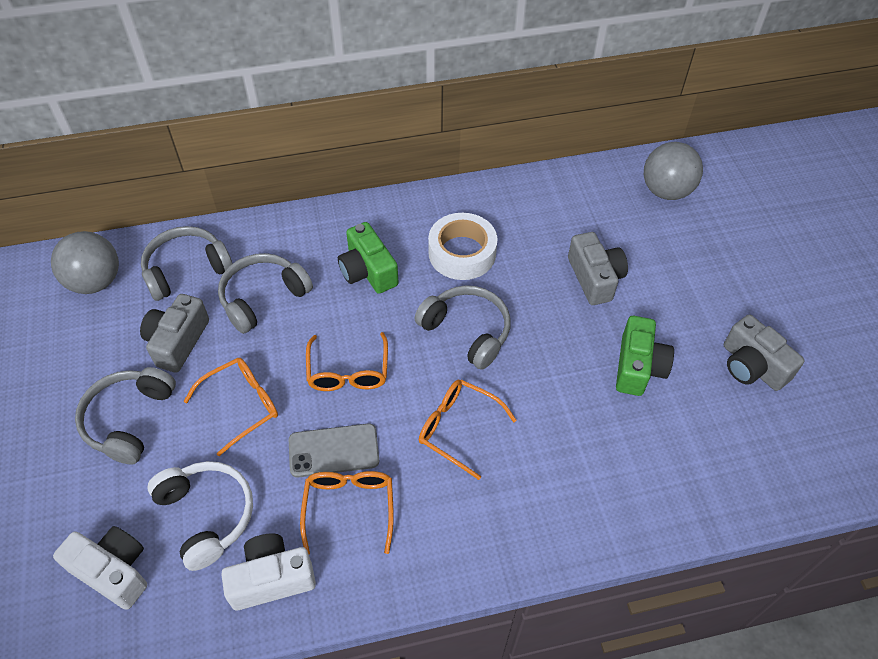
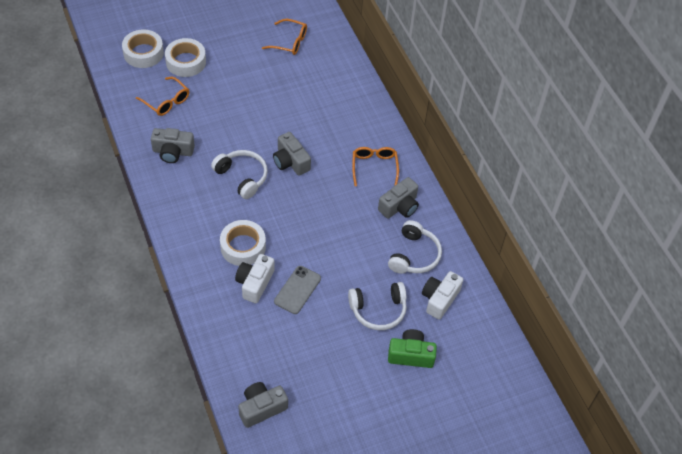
green camera: 2 -> 1
grey ball: 2 -> 0
grey camera: 3 -> 4
grey headphones: 4 -> 0
orange glasses: 4 -> 3
white headphones: 1 -> 3
white tape: 1 -> 3

